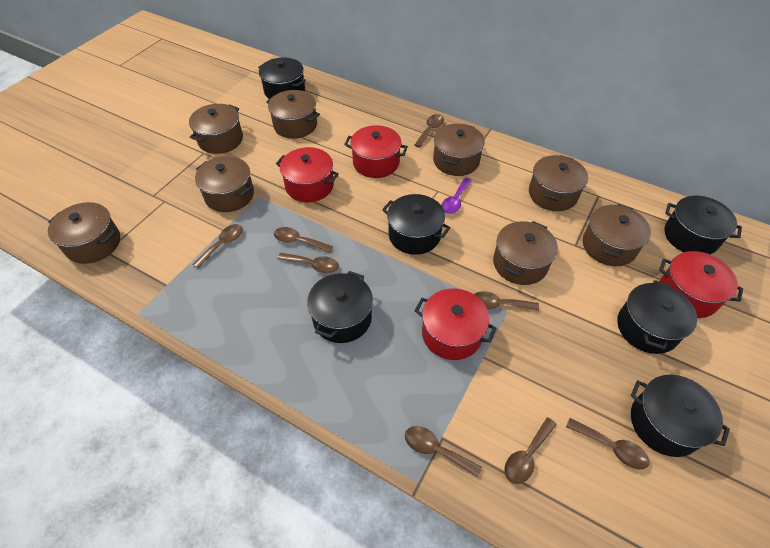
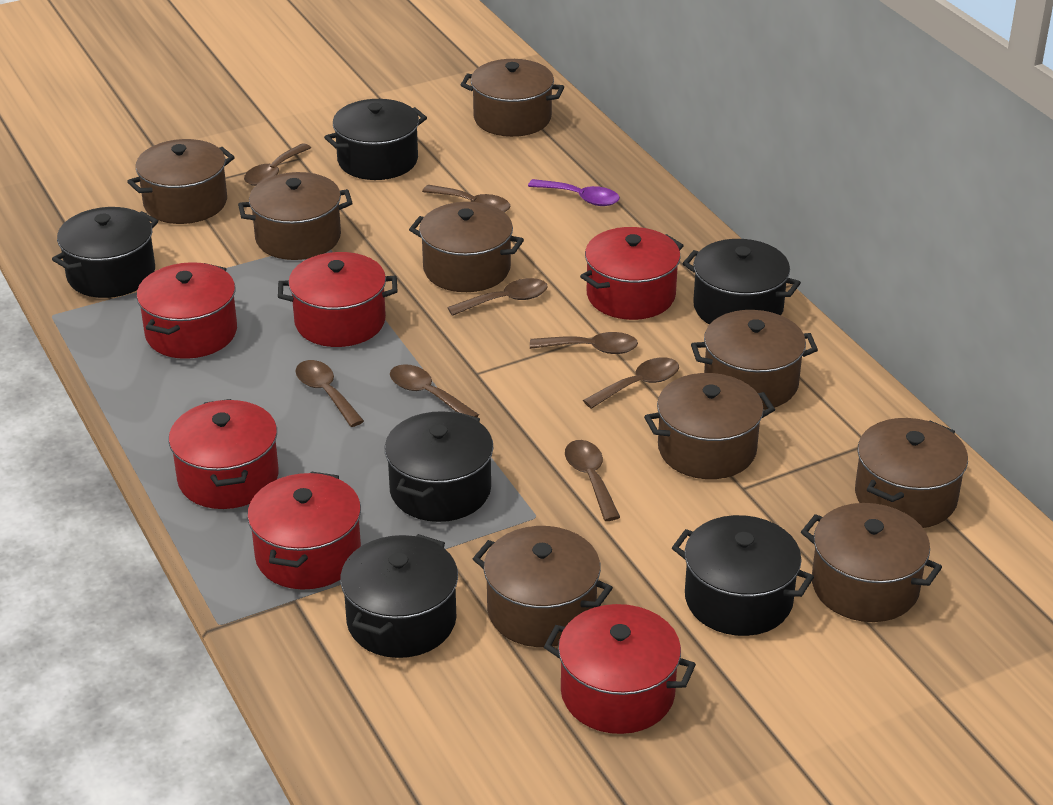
brown pot: 8 -> 9
red pot: 4 -> 6

